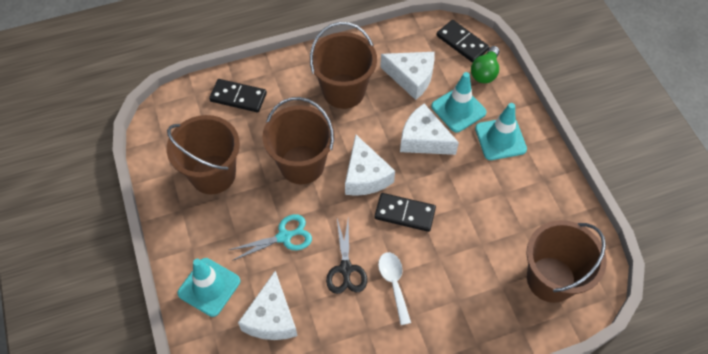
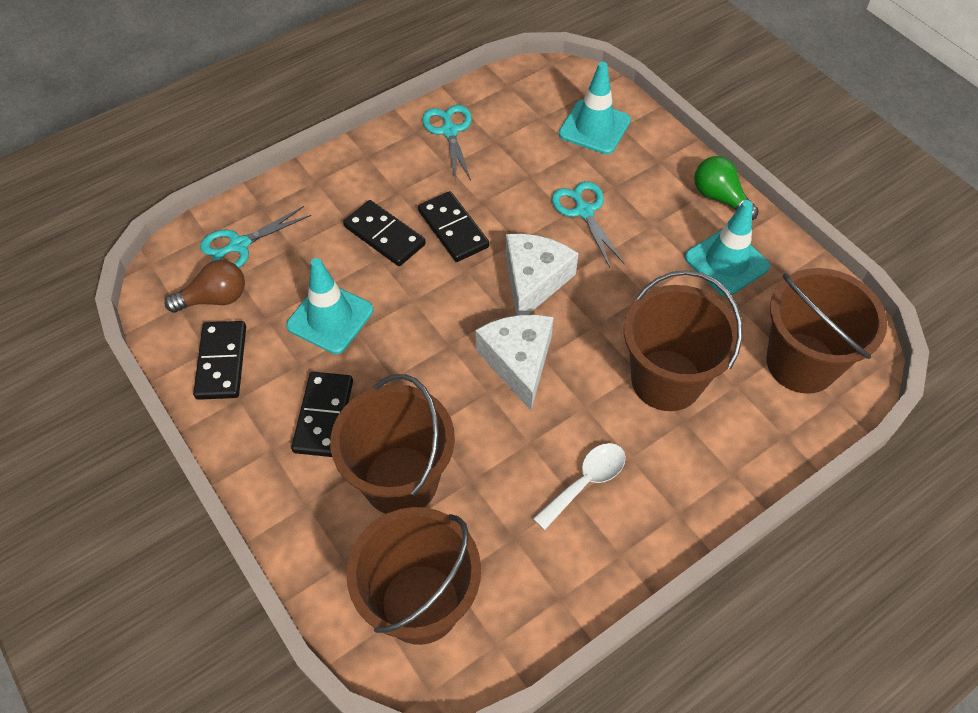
black domino: 3 -> 4
black scissors: 1 -> 0
brown light bulb: 0 -> 1
turquoise scissors: 1 -> 3
white cheese: 4 -> 2

